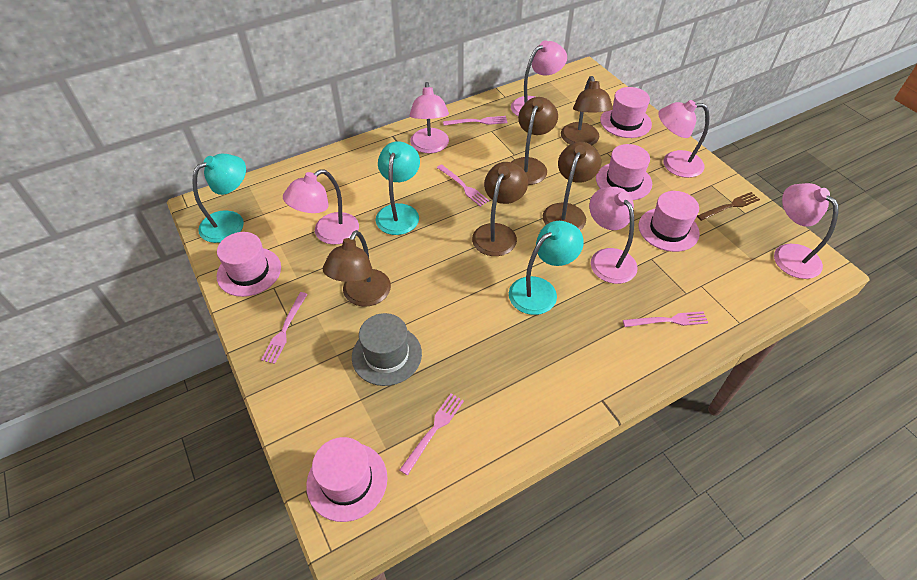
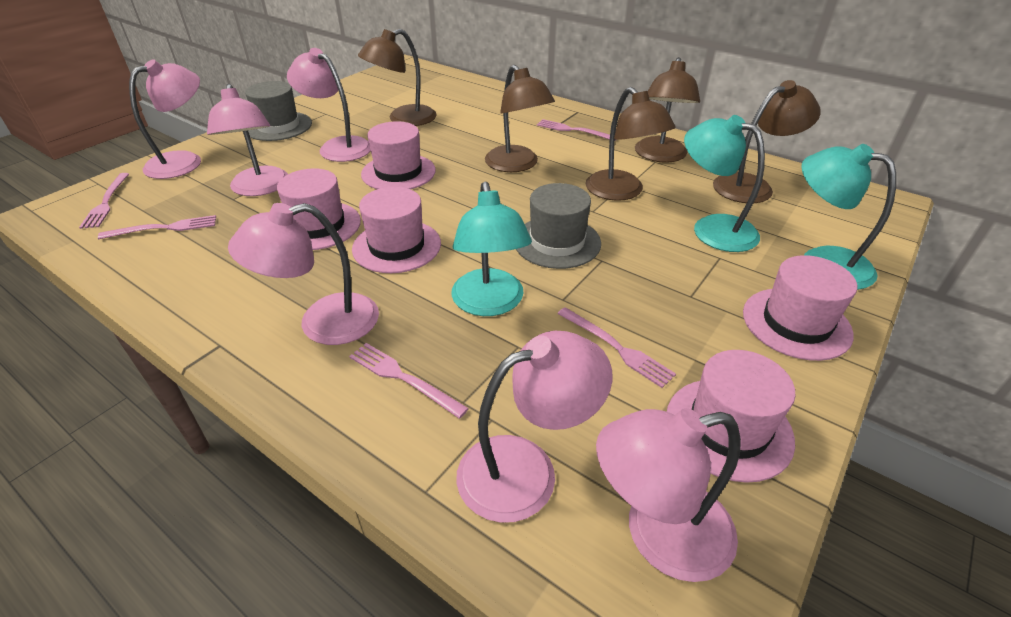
brown fork: 1 -> 0
grey hat: 1 -> 2

